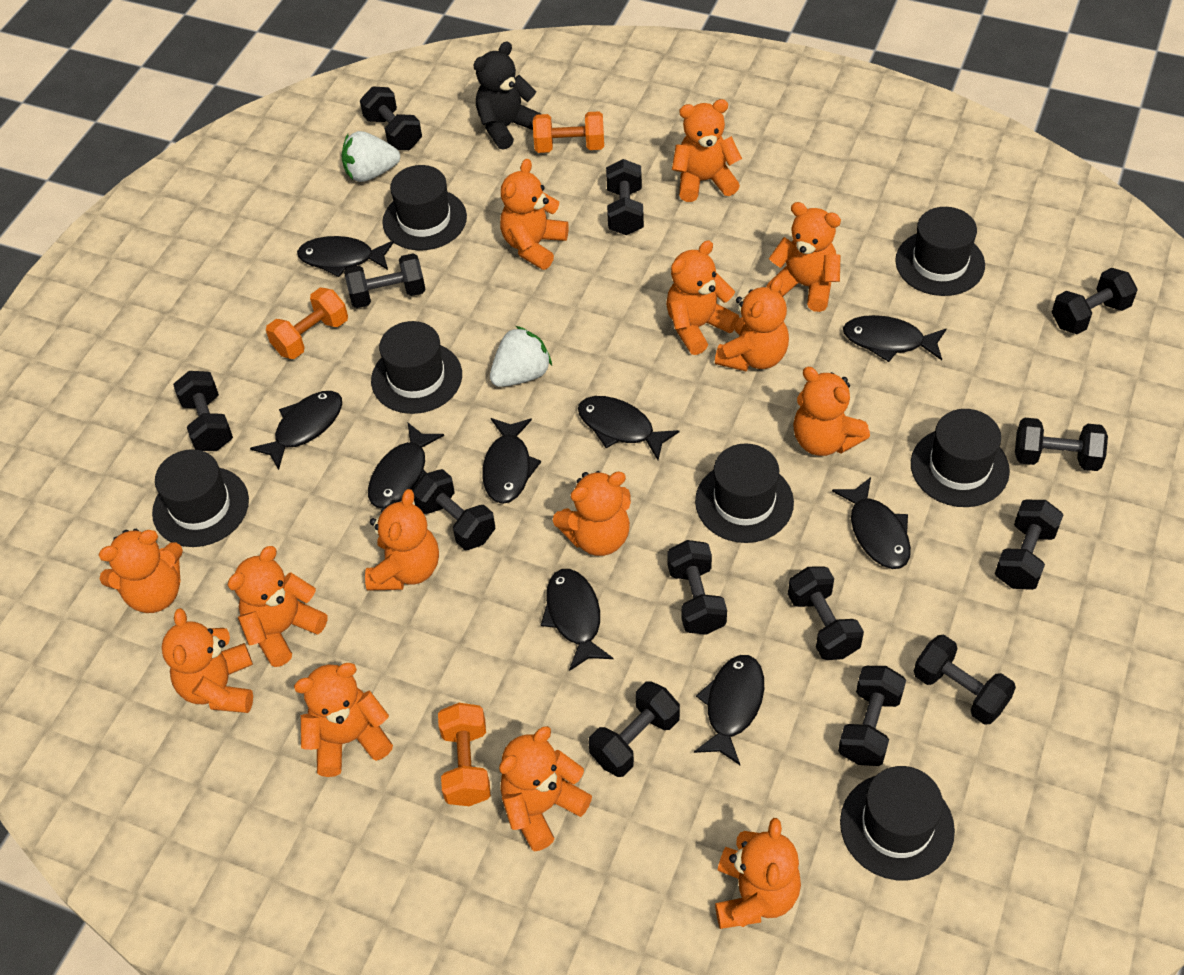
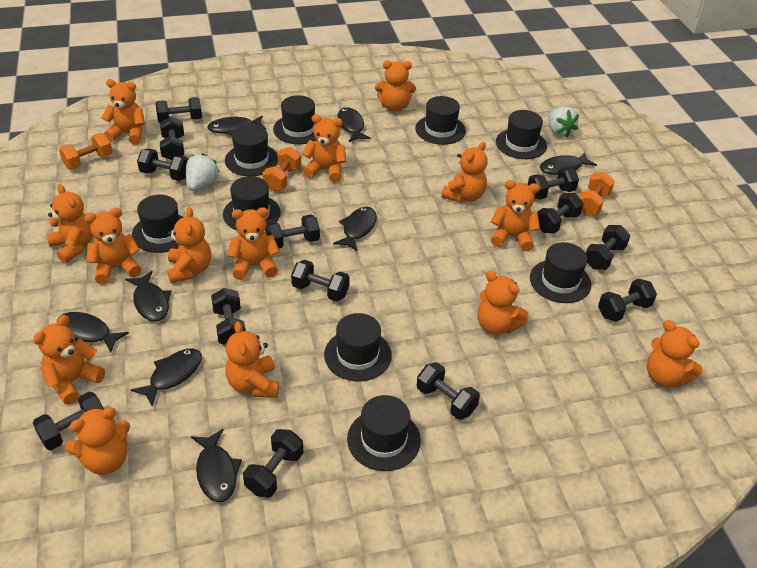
black fish: 9 -> 8
black hat: 7 -> 9
black teddy bear: 1 -> 0

